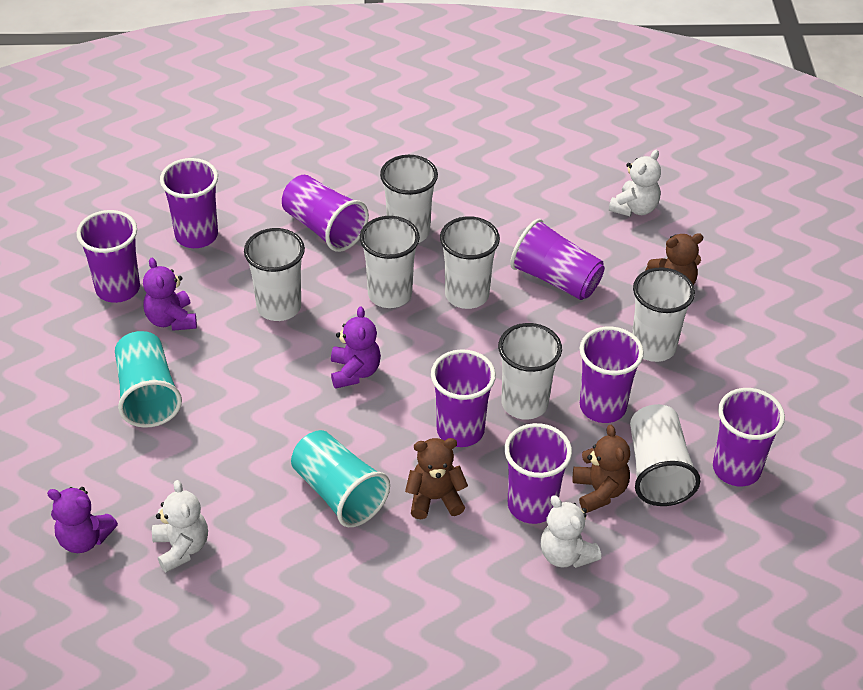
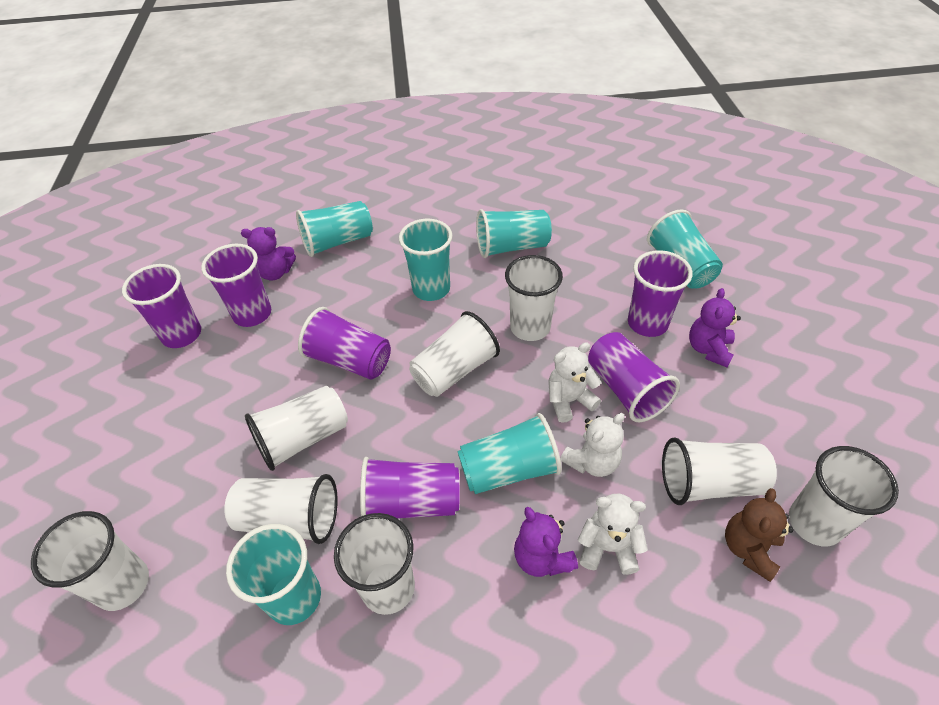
brown teddy bear: 3 -> 1
purple cup: 8 -> 6
turquoise cup: 2 -> 6
white cup: 7 -> 8

